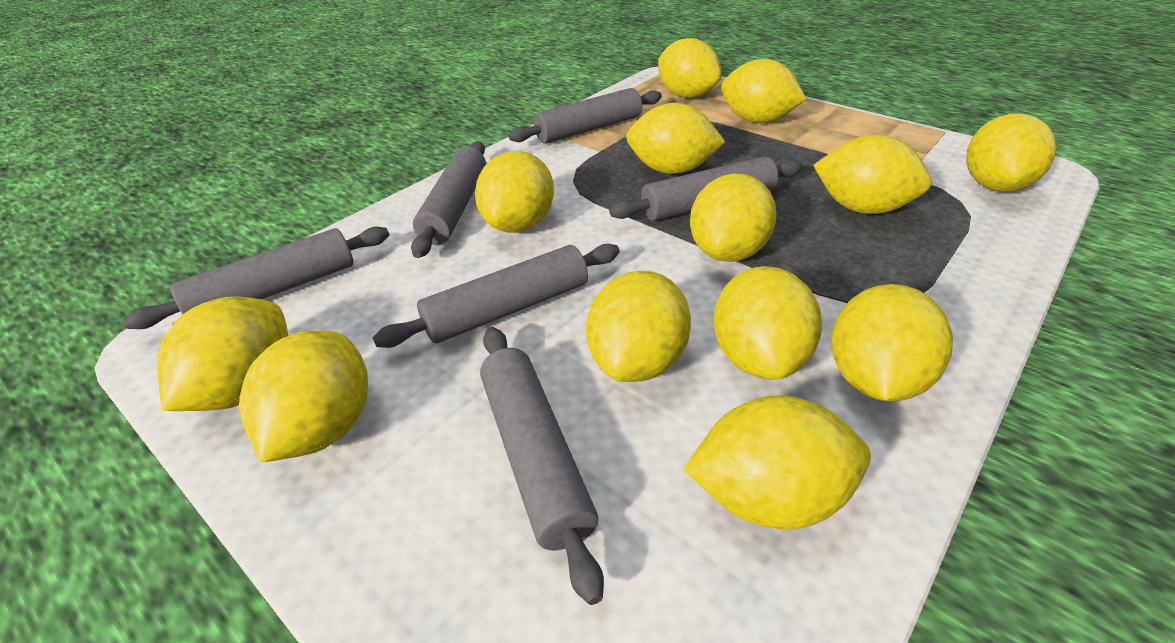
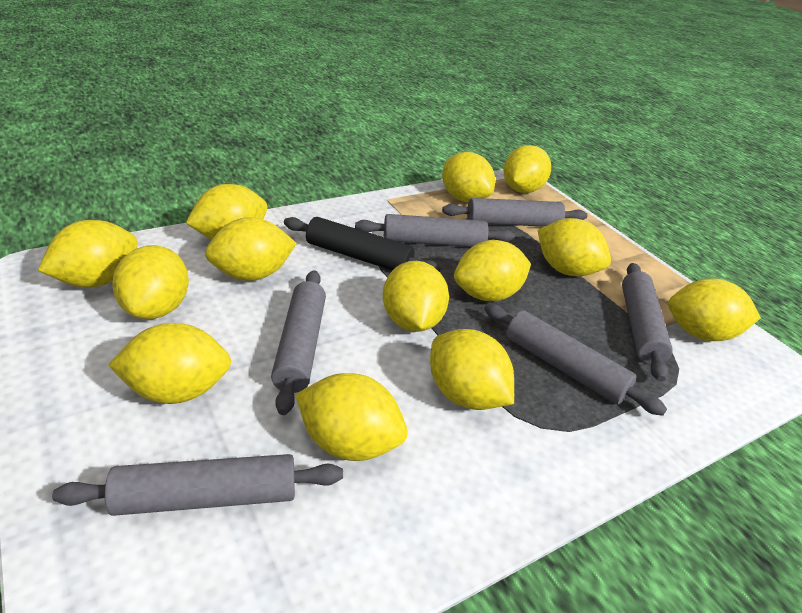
black rolling pin: 0 -> 1

